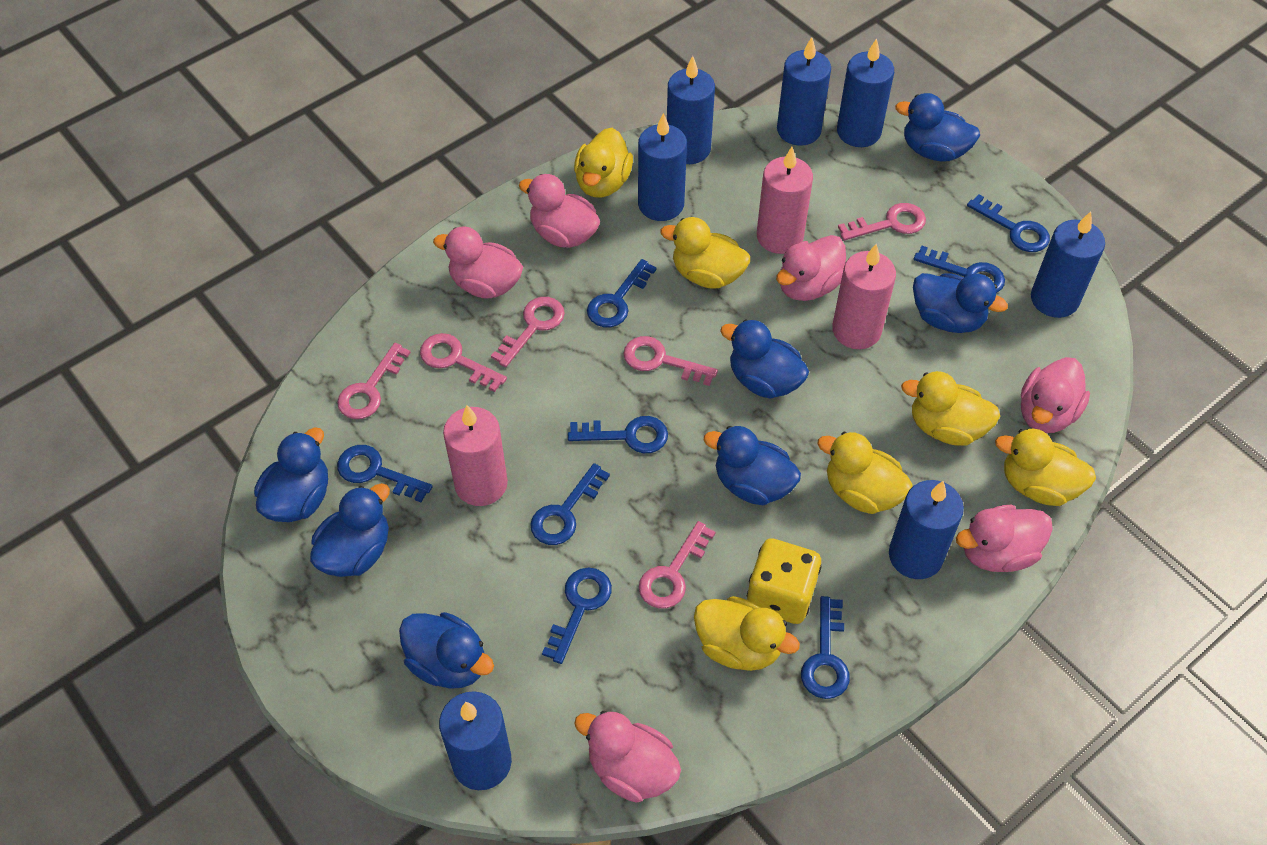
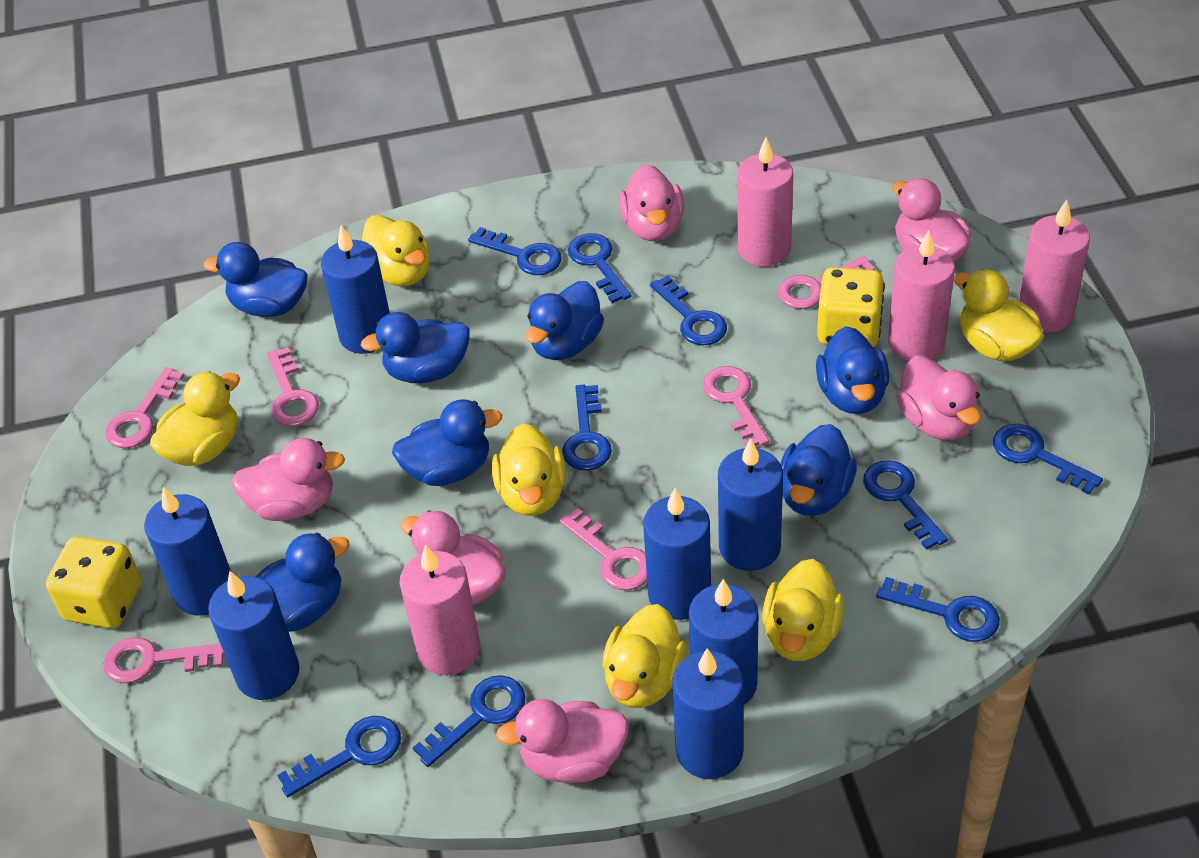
blue key: 8 -> 9
pink candle: 3 -> 4
yellow dice: 1 -> 2

